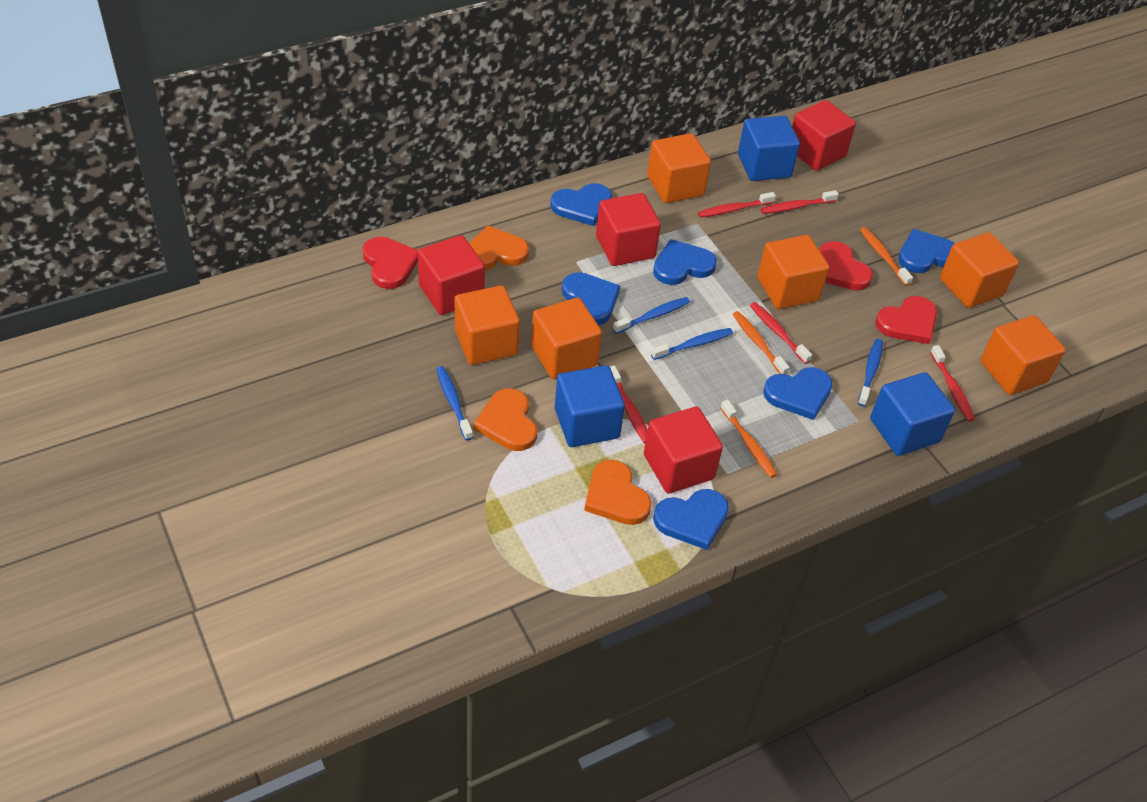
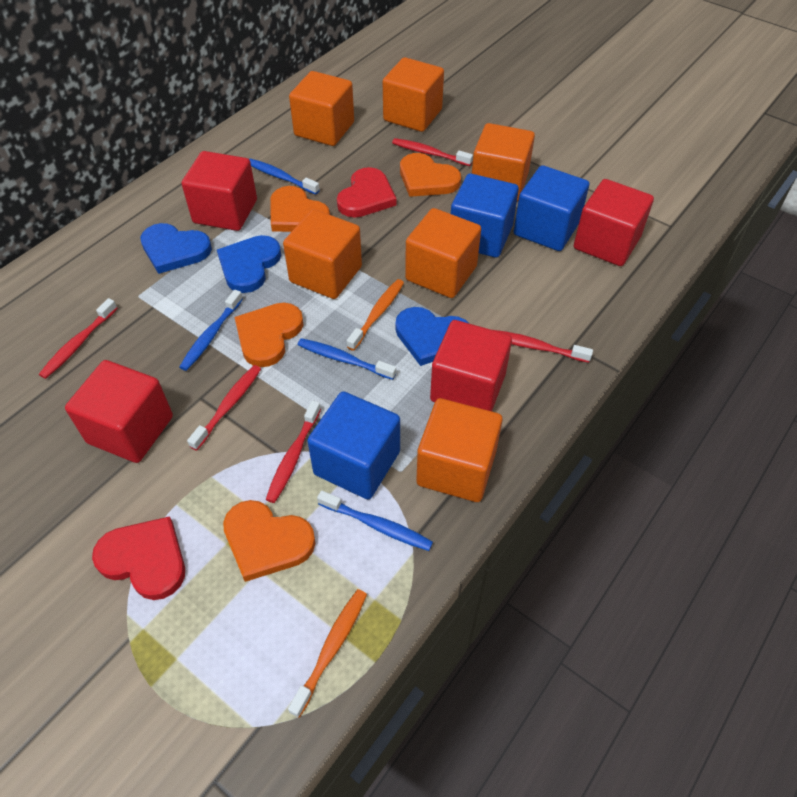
blue heart: 6 -> 3
orange heart: 3 -> 4
orange toothbrush: 3 -> 2
red heart: 3 -> 2

